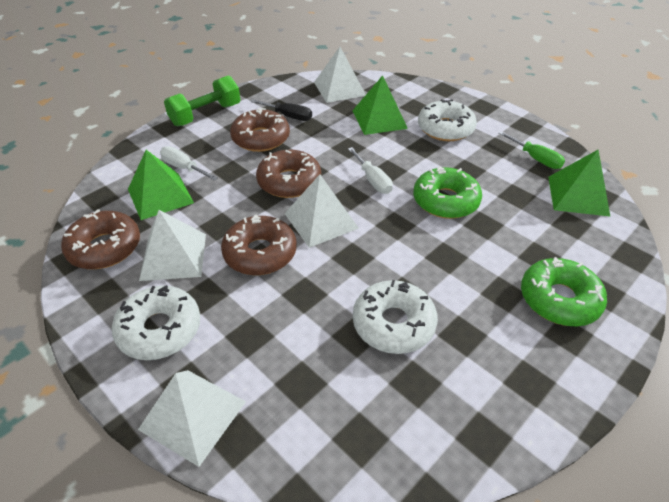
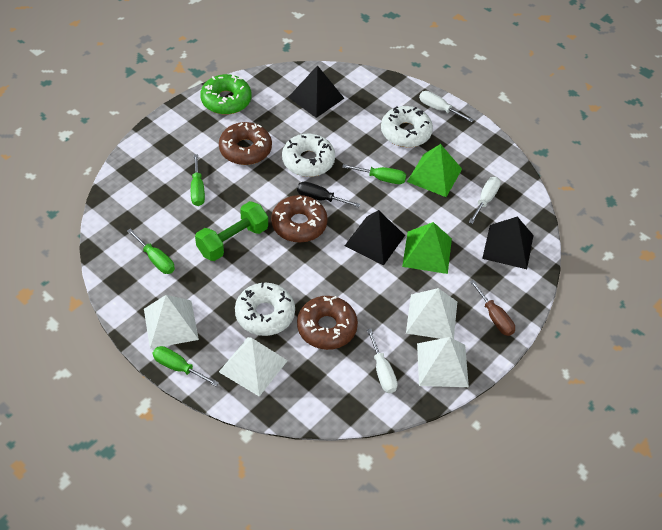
black pyramid: 0 -> 3
brown donut: 4 -> 3
brown screwdriver: 0 -> 1
green donut: 2 -> 1
green pyramid: 3 -> 2
green screwdriver: 1 -> 4
white screwdriver: 2 -> 3

